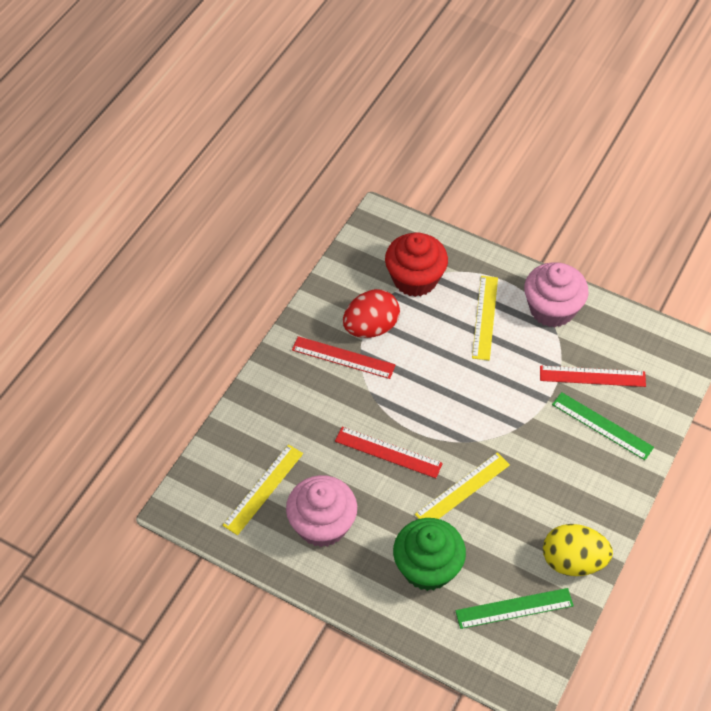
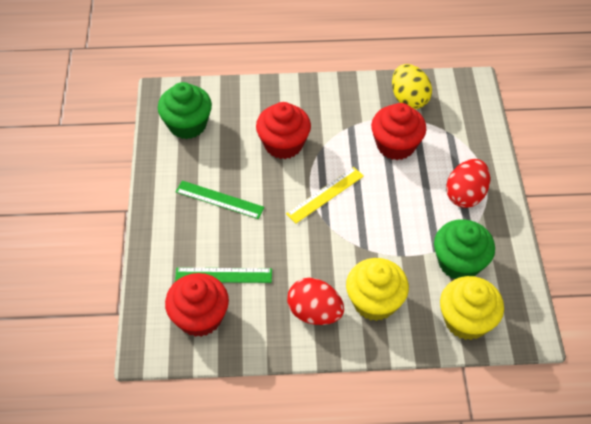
green cupcake: 1 -> 2
pink cupcake: 2 -> 0
red cupcake: 1 -> 3
red egg: 1 -> 2
red ruler: 3 -> 0
yellow cupcake: 0 -> 2
yellow ruler: 3 -> 1

